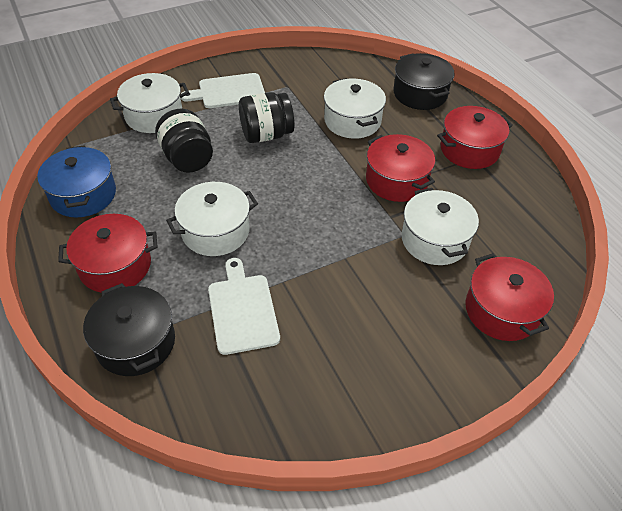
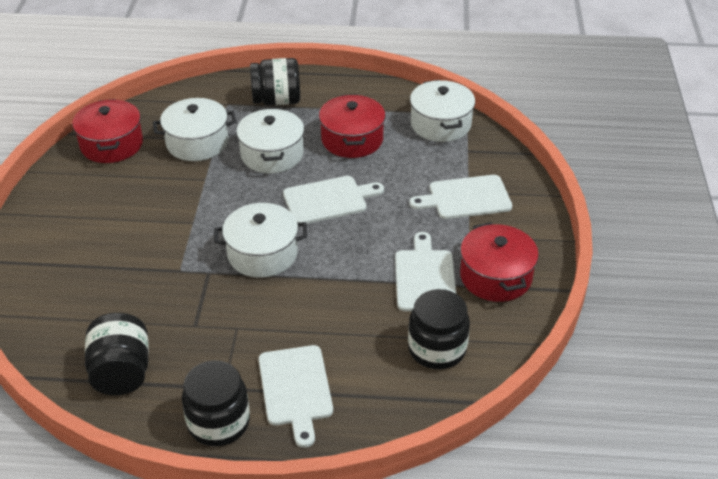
black jar: 2 -> 4
black pot: 2 -> 0
blue pot: 1 -> 0
red pot: 4 -> 3
white cutting board: 2 -> 4

